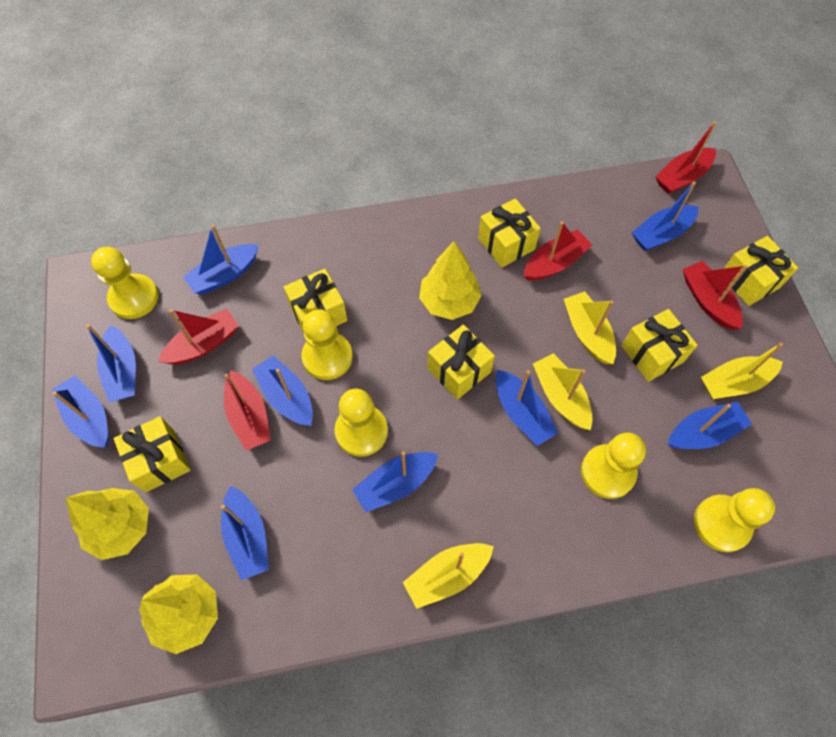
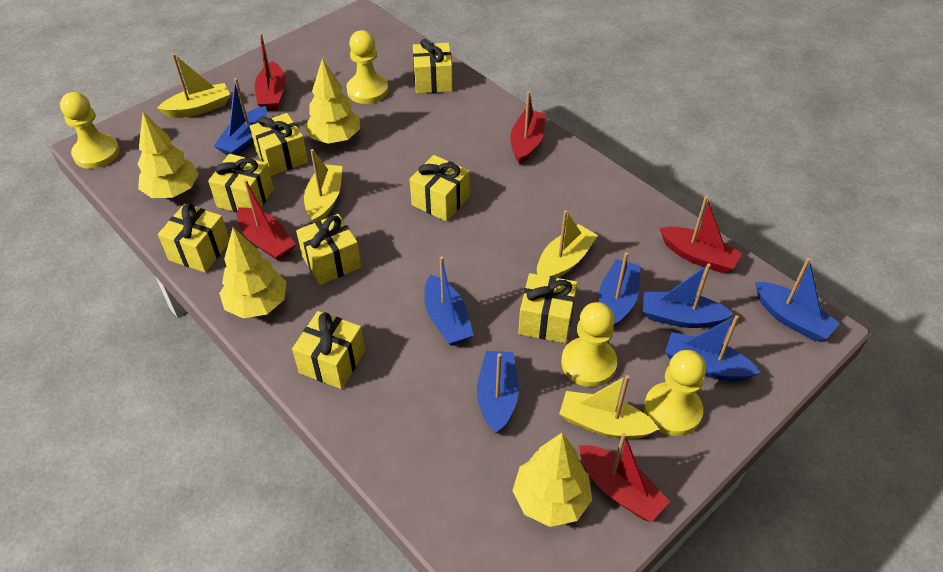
blue boat: 9 -> 7
yellow gift: 6 -> 8
yellow pawn: 5 -> 4
yellow tree: 3 -> 4

